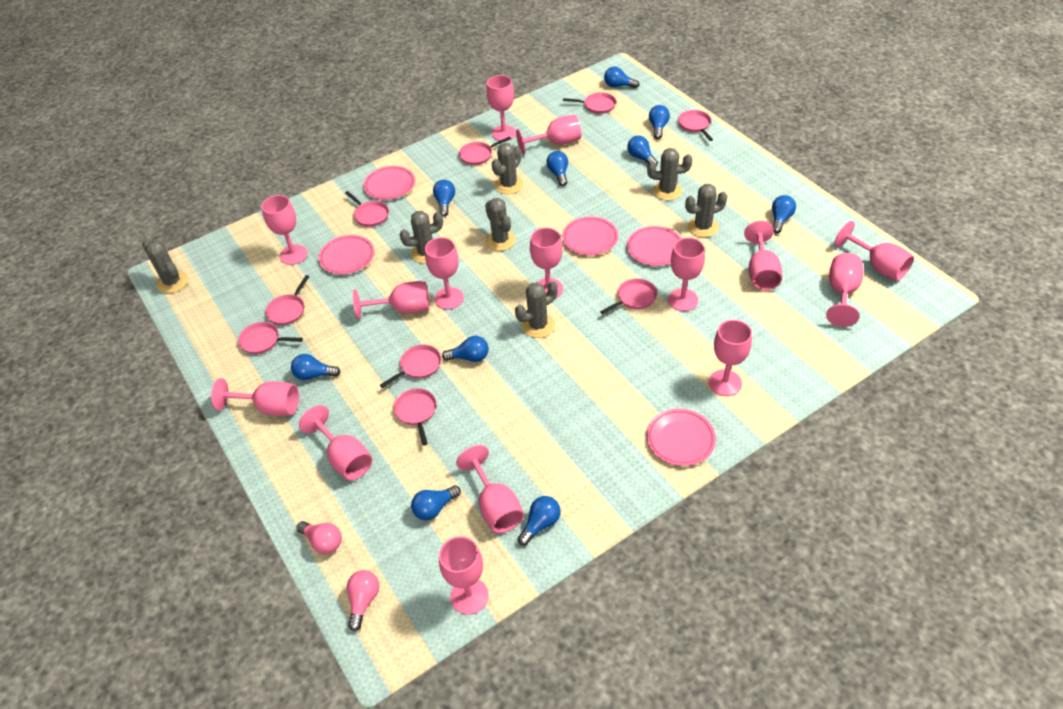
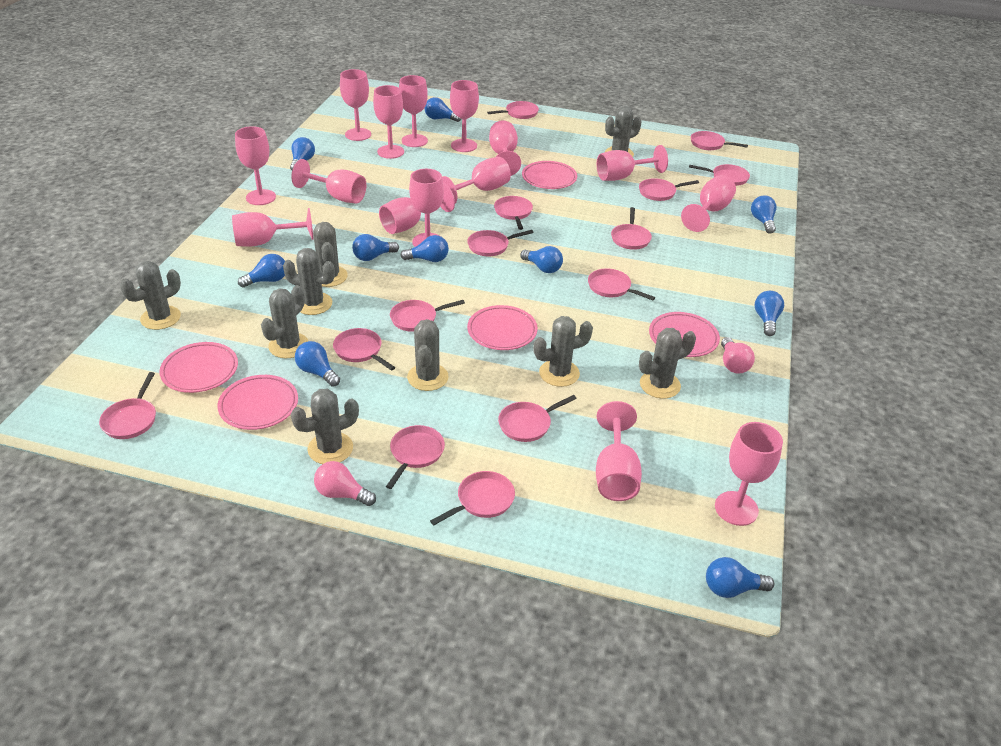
grey cactus: 7 -> 9
pink pan: 9 -> 14

